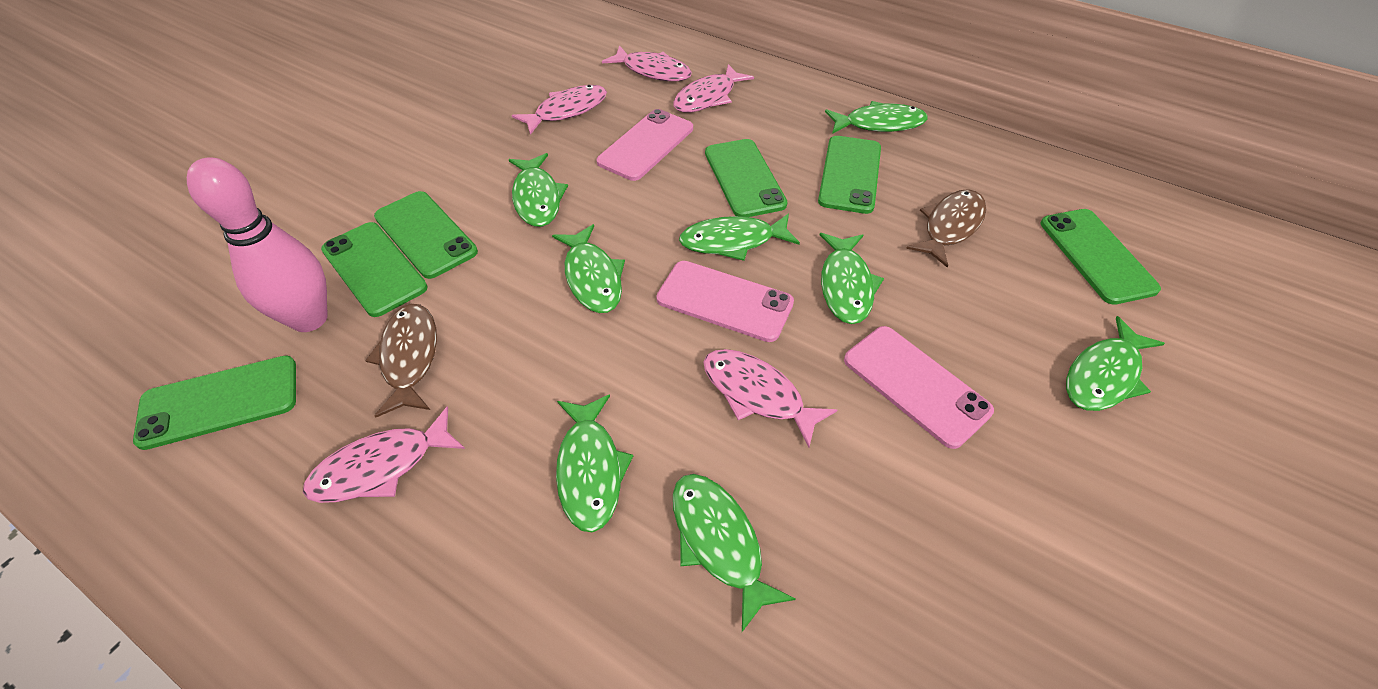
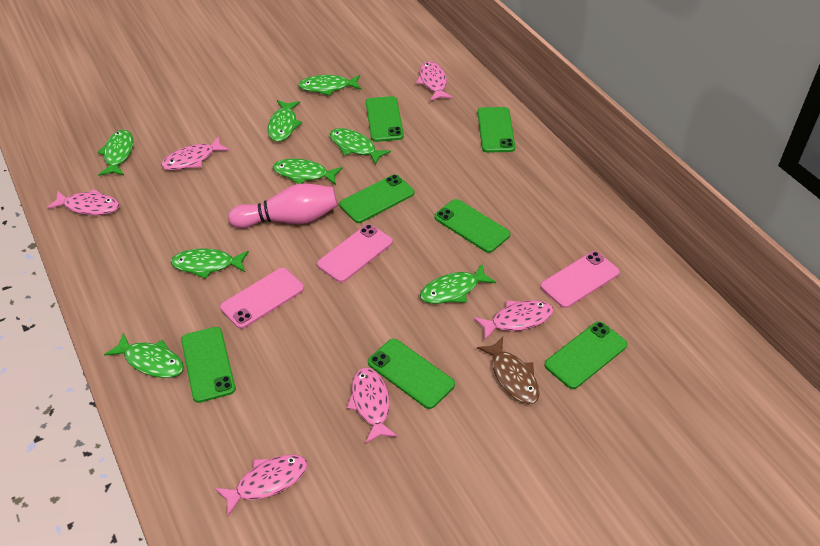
brown fish: 2 -> 1
green phone: 6 -> 7
pink fish: 5 -> 6

